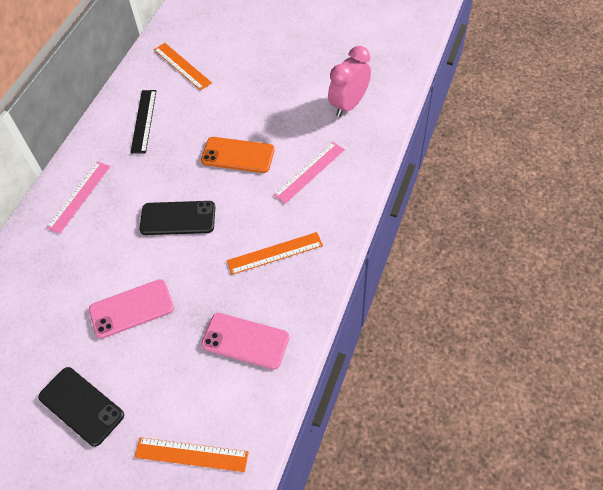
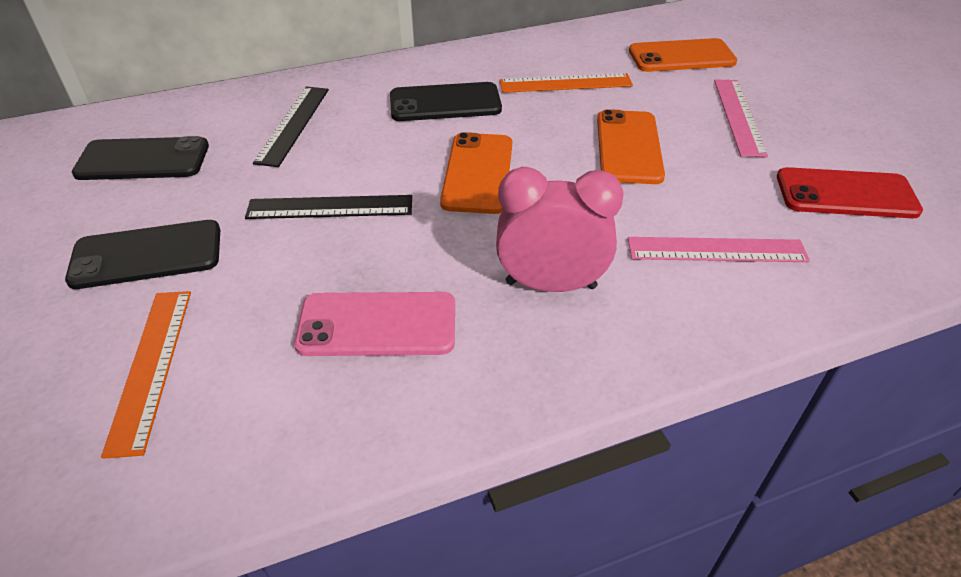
black phone: 2 -> 3
black ruler: 1 -> 2
orange phone: 1 -> 3
orange ruler: 3 -> 2
pink phone: 2 -> 1
red phone: 0 -> 1

